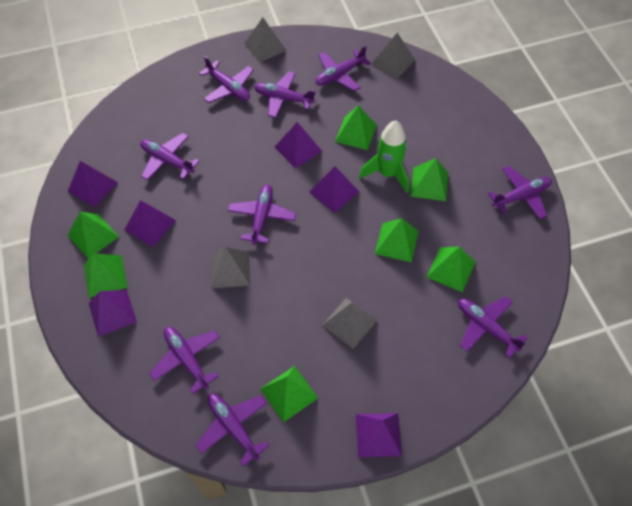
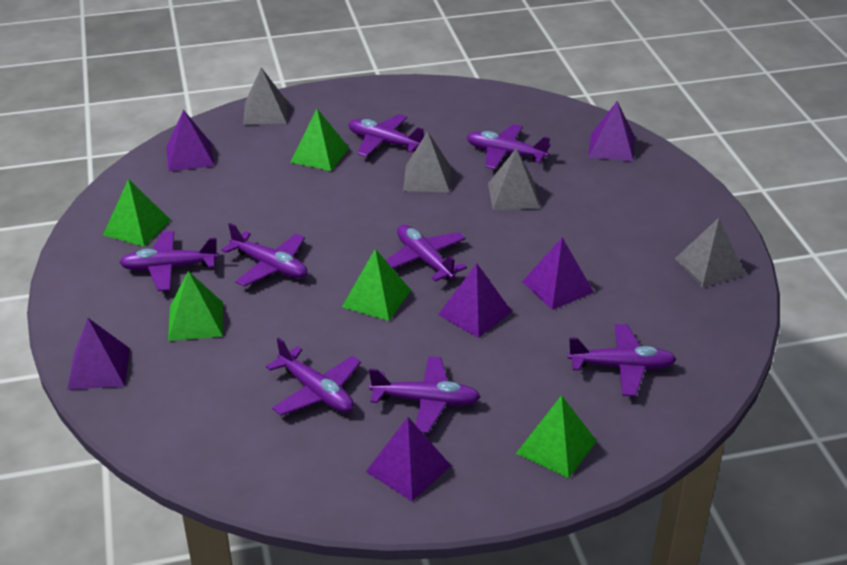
green pyramid: 7 -> 5
green rocket: 1 -> 0
purple plane: 9 -> 8

